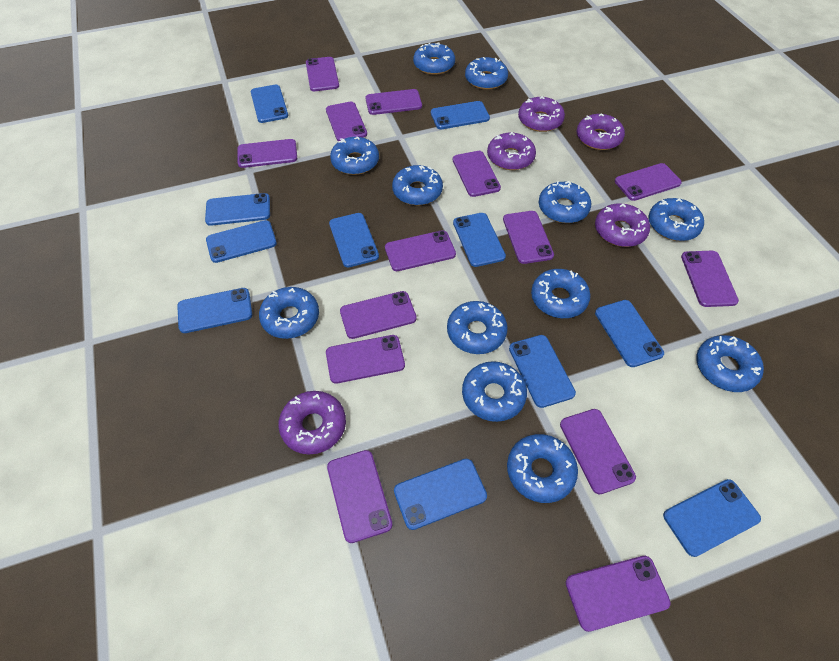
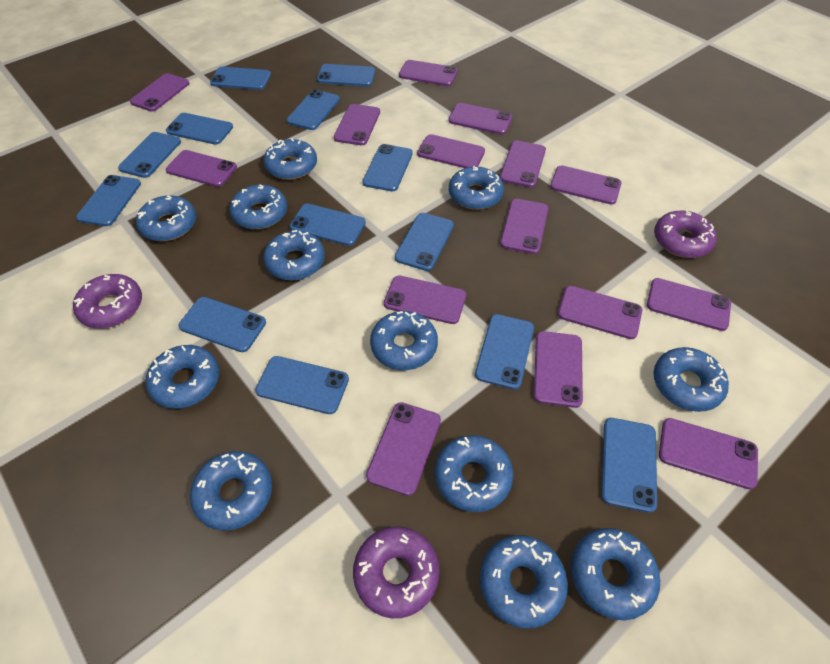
blue phone: 11 -> 13
purple donut: 5 -> 3
purple phone: 14 -> 15

